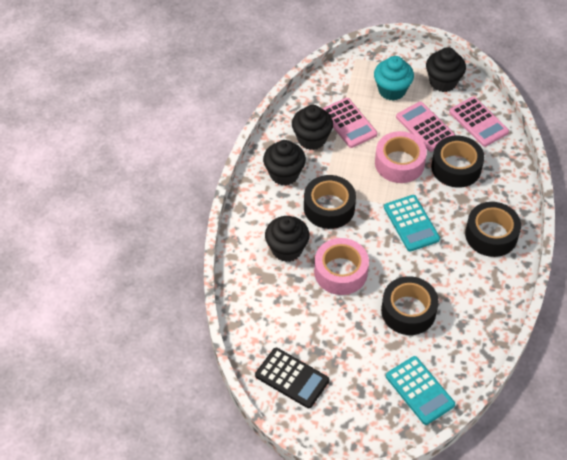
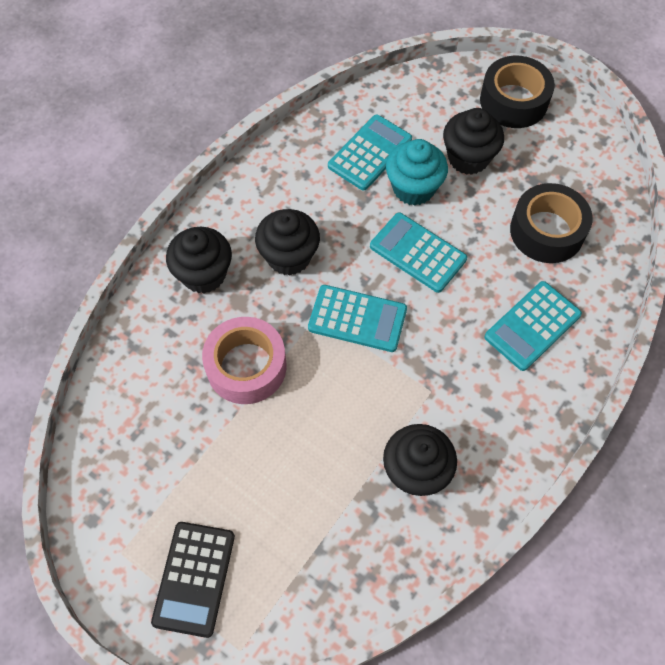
black tape: 4 -> 2
pink calculator: 3 -> 0
pink tape: 2 -> 1
turquoise calculator: 2 -> 4

